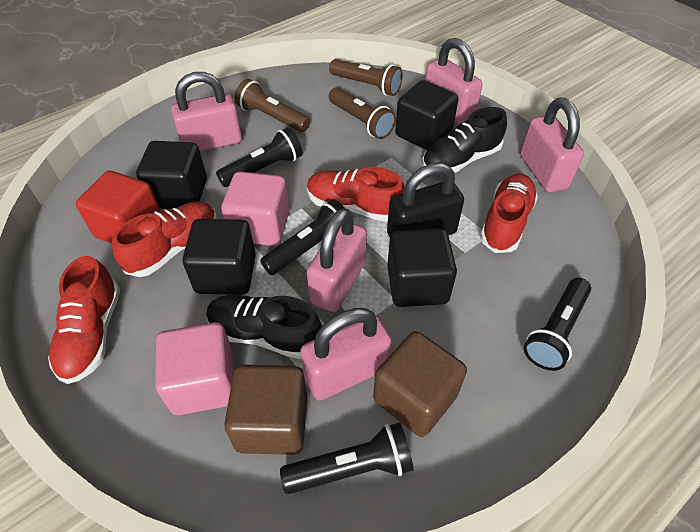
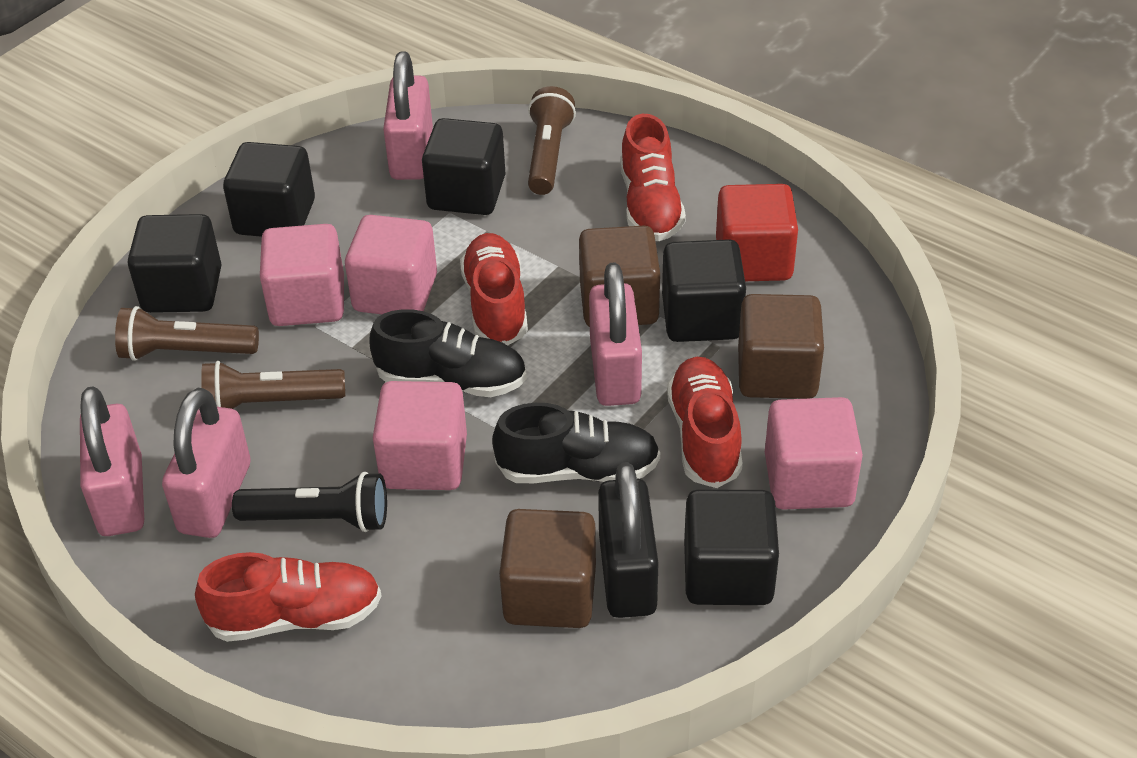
black cube: 4 -> 5
black flashlight: 4 -> 1
brown cube: 2 -> 3
pink cube: 2 -> 4
pink padlock: 5 -> 4

